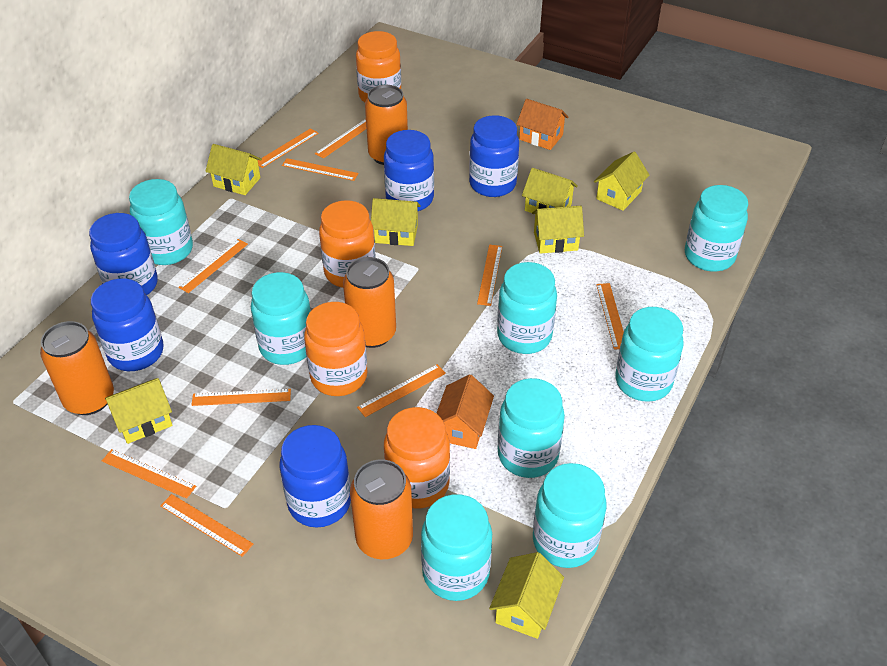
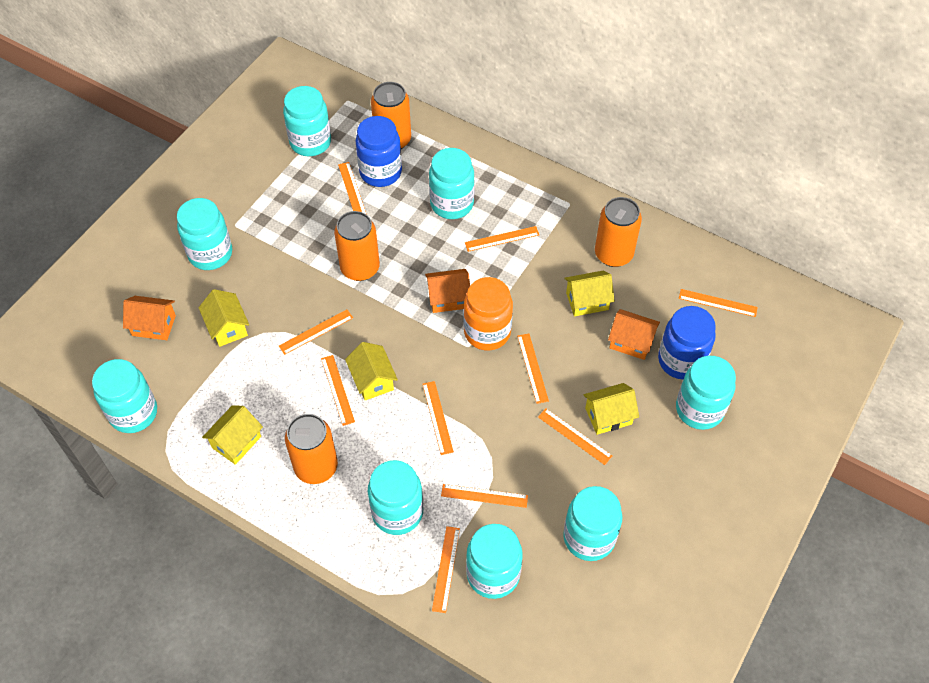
blue jar: 5 -> 2
orange house: 2 -> 3
orange jar: 4 -> 1
yellow house: 7 -> 5

